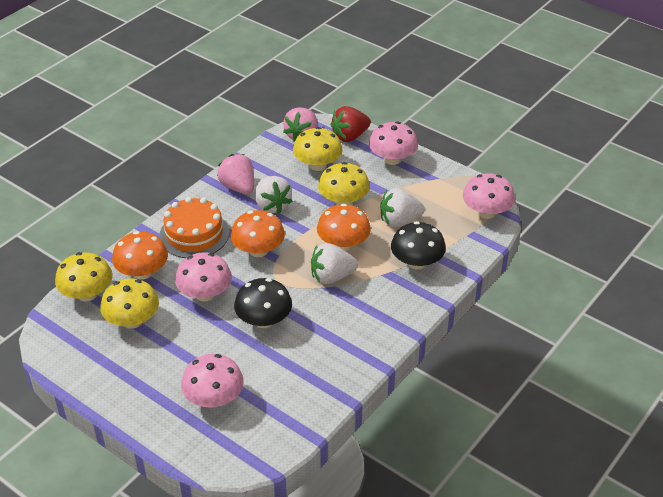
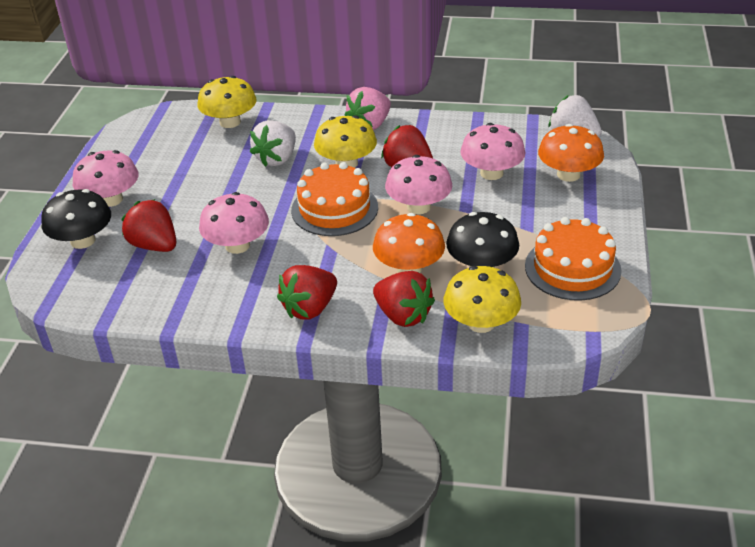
orange cake: 1 -> 2
orange mushroom: 3 -> 2
pink strawberry: 2 -> 1
red strawberry: 1 -> 4
white strawberry: 3 -> 2
yellow mushroom: 4 -> 3

